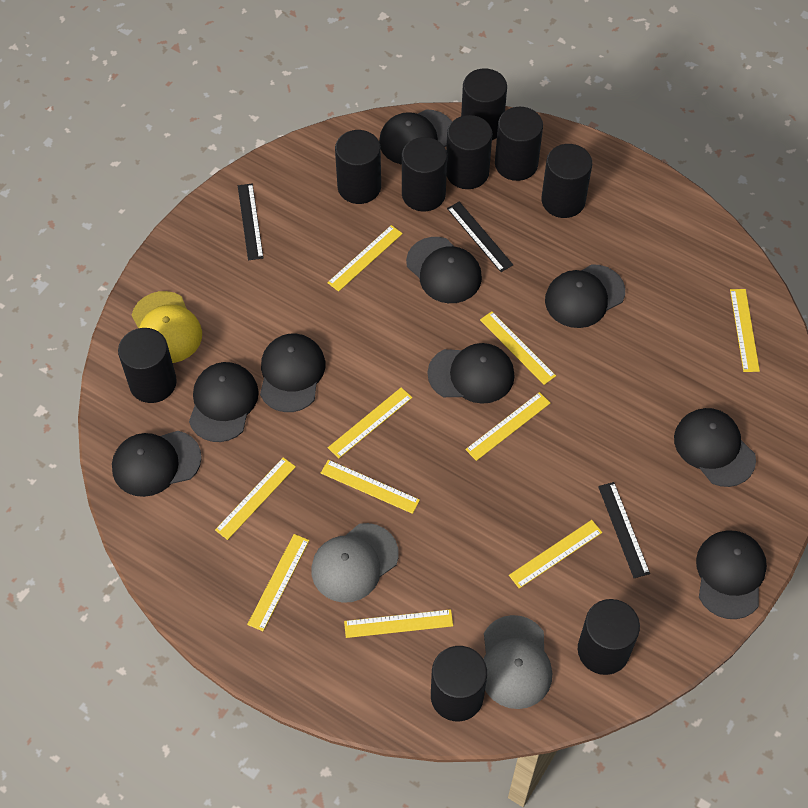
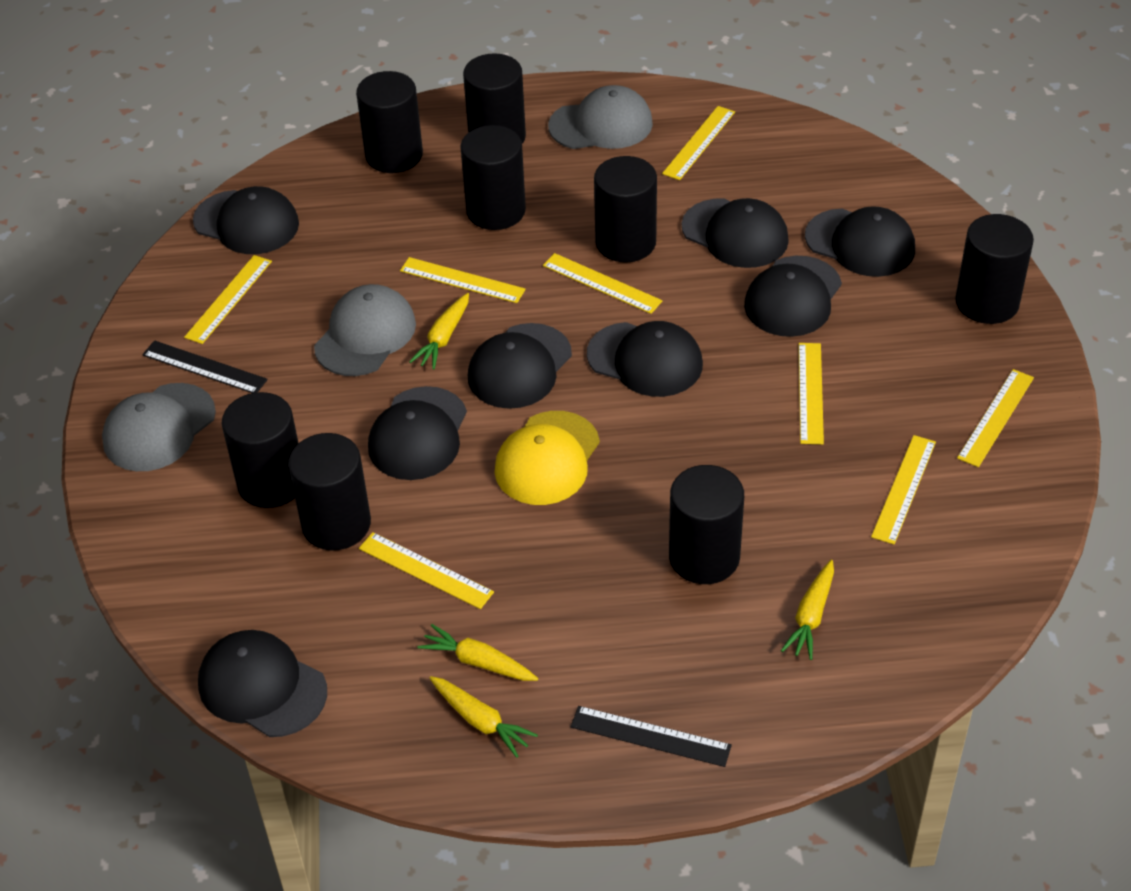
black cap: 9 -> 8
black cylinder: 9 -> 8
black ruler: 3 -> 2
grey cap: 2 -> 3
yellow carrot: 0 -> 4
yellow ruler: 10 -> 8

